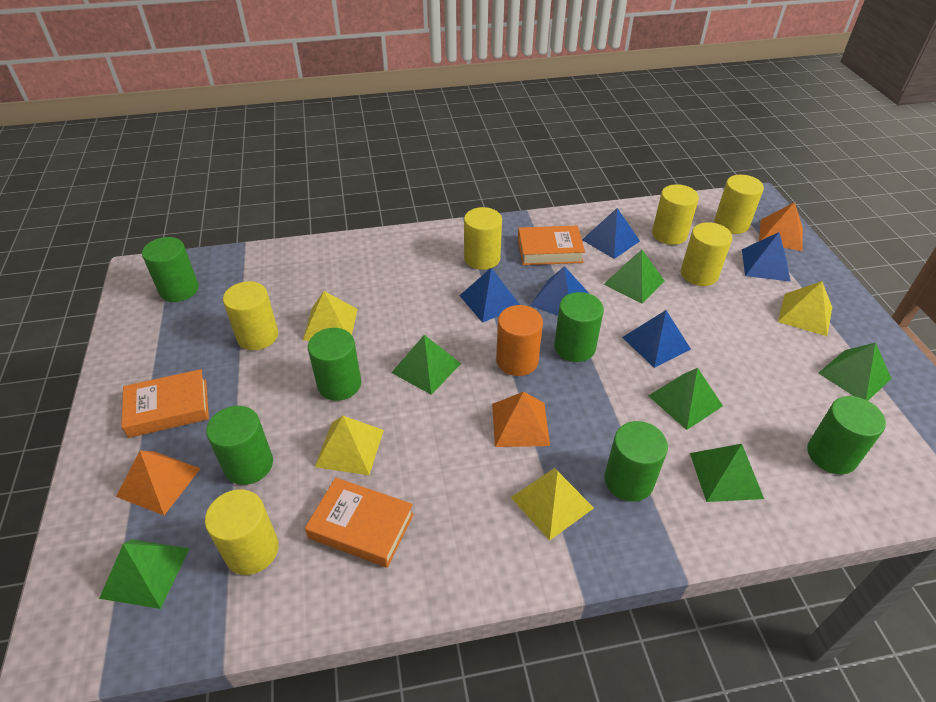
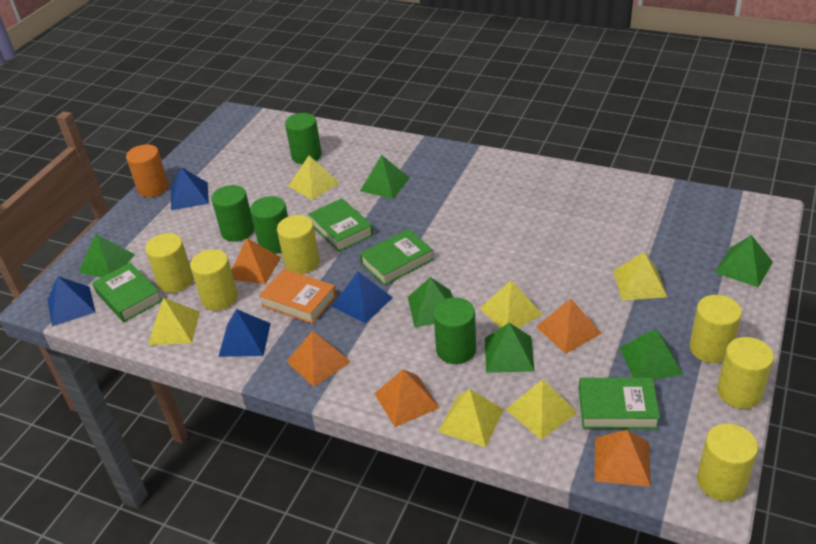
blue pyramid: 5 -> 4
green book: 0 -> 4
green cylinder: 6 -> 4
orange book: 3 -> 1
orange pyramid: 3 -> 5
yellow pyramid: 4 -> 6

